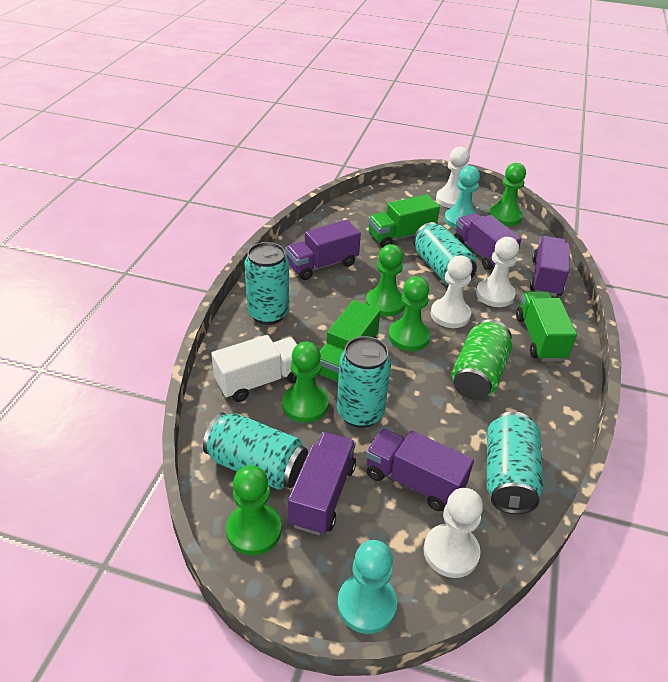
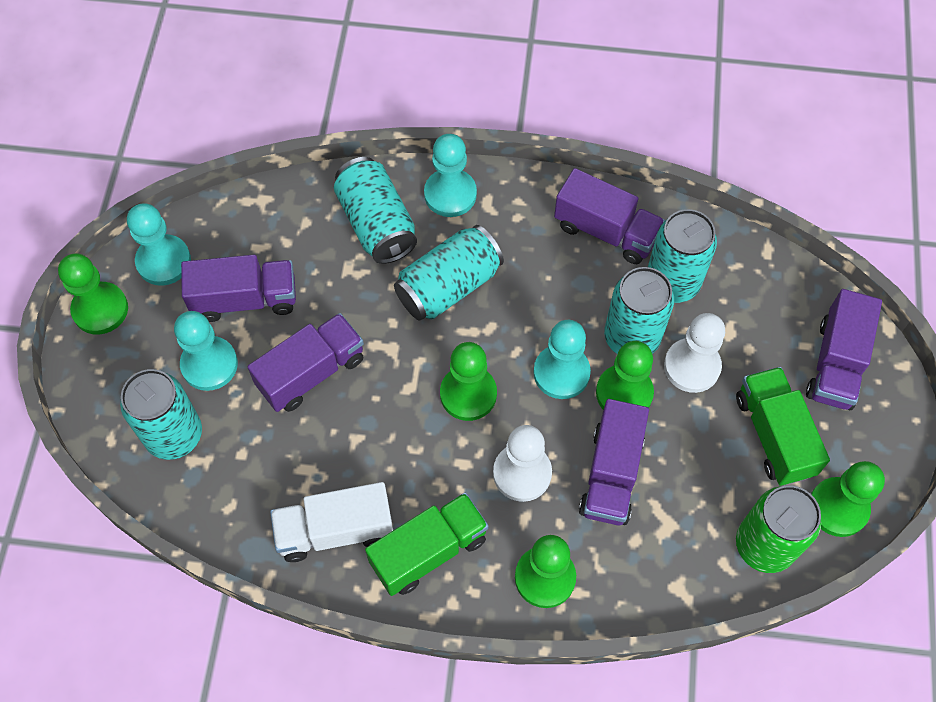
green truck: 3 -> 2
turquoise pawn: 2 -> 4
white pawn: 4 -> 2

